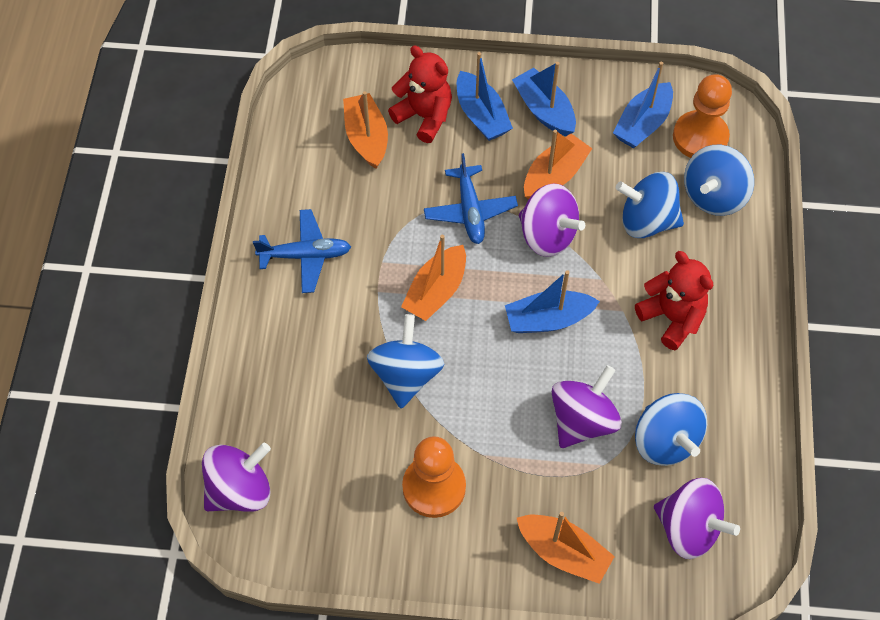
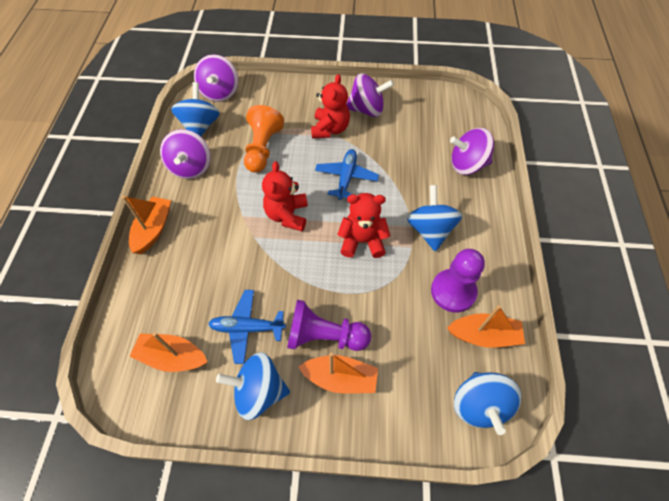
blue boat: 4 -> 0
orange pawn: 2 -> 1
purple pawn: 0 -> 2
red teddy bear: 2 -> 3

